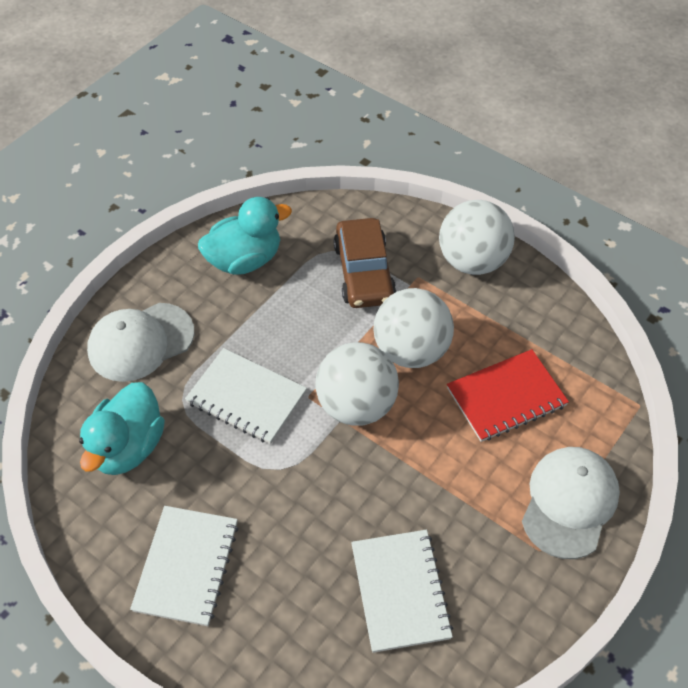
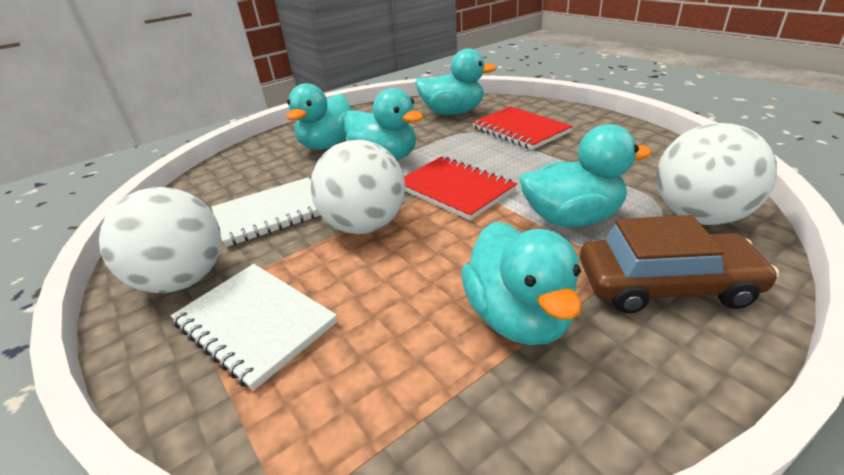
red notebook: 1 -> 2
turquoise duck: 2 -> 5
white cap: 2 -> 0
white notebook: 3 -> 2

